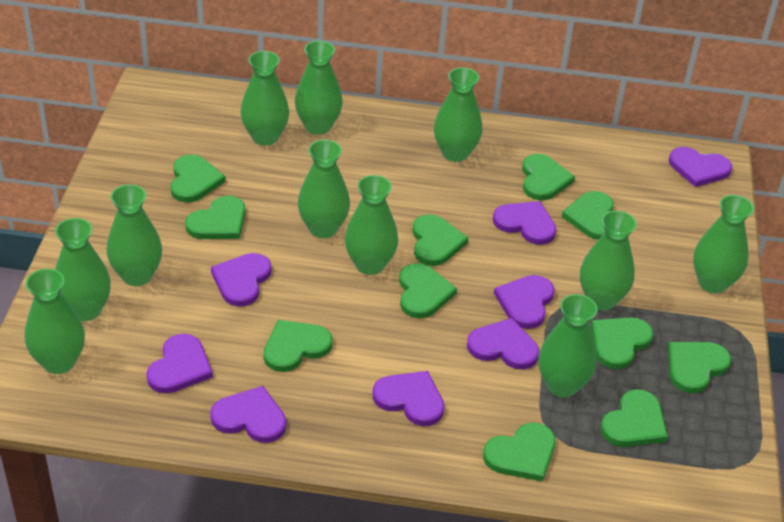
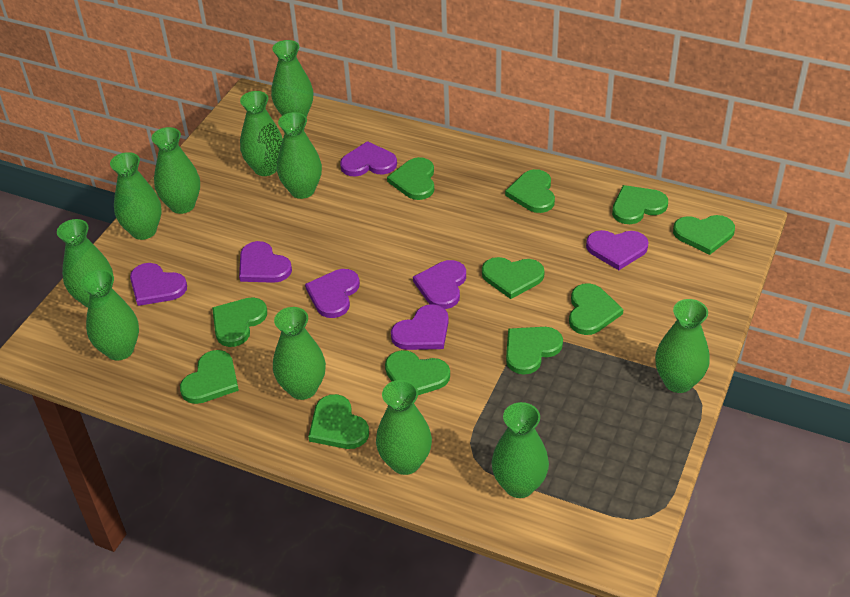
purple heart: 8 -> 7

